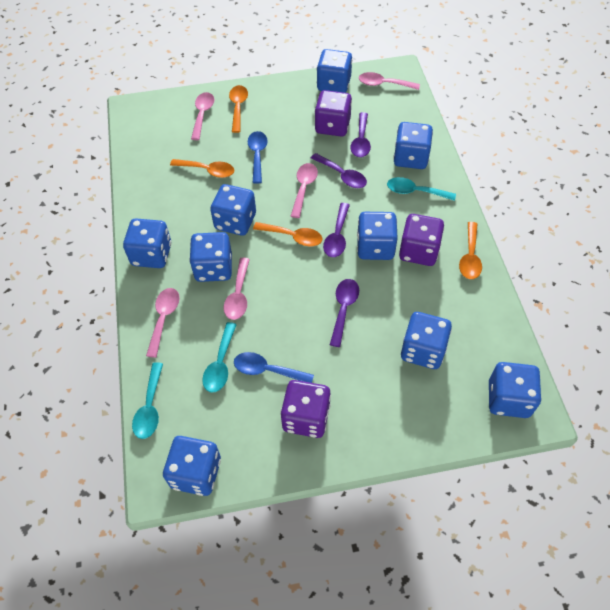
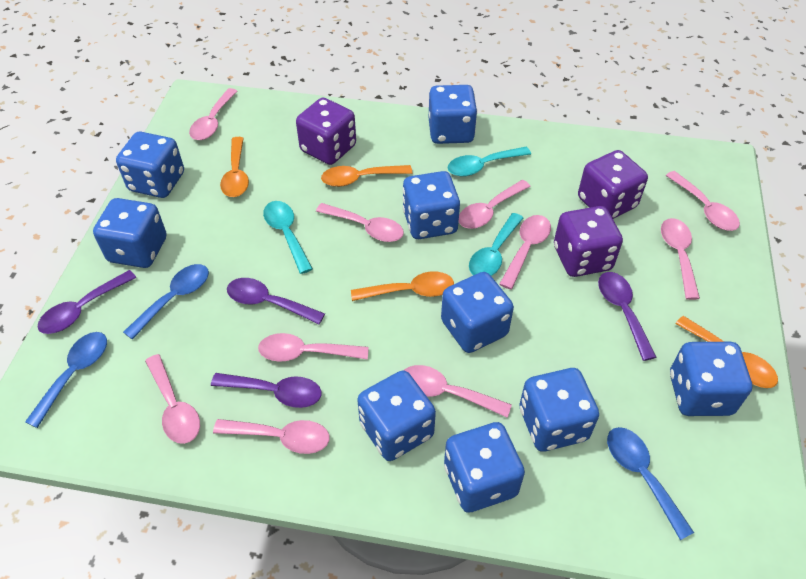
blue spoon: 2 -> 3
pink spoon: 5 -> 10

